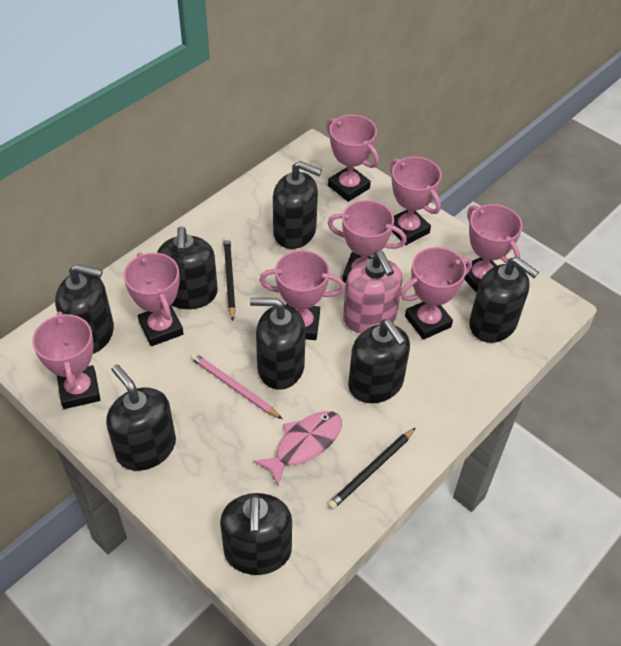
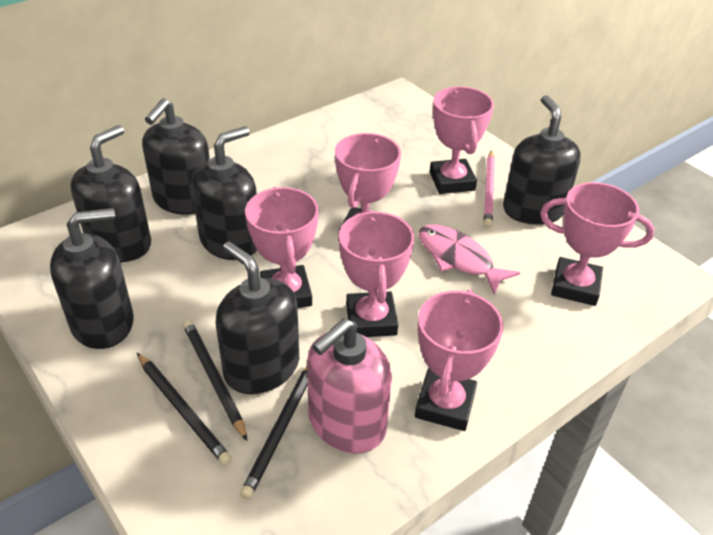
black pencil: 2 -> 3
black soap dispenser: 8 -> 6
pink trophy: 8 -> 6

